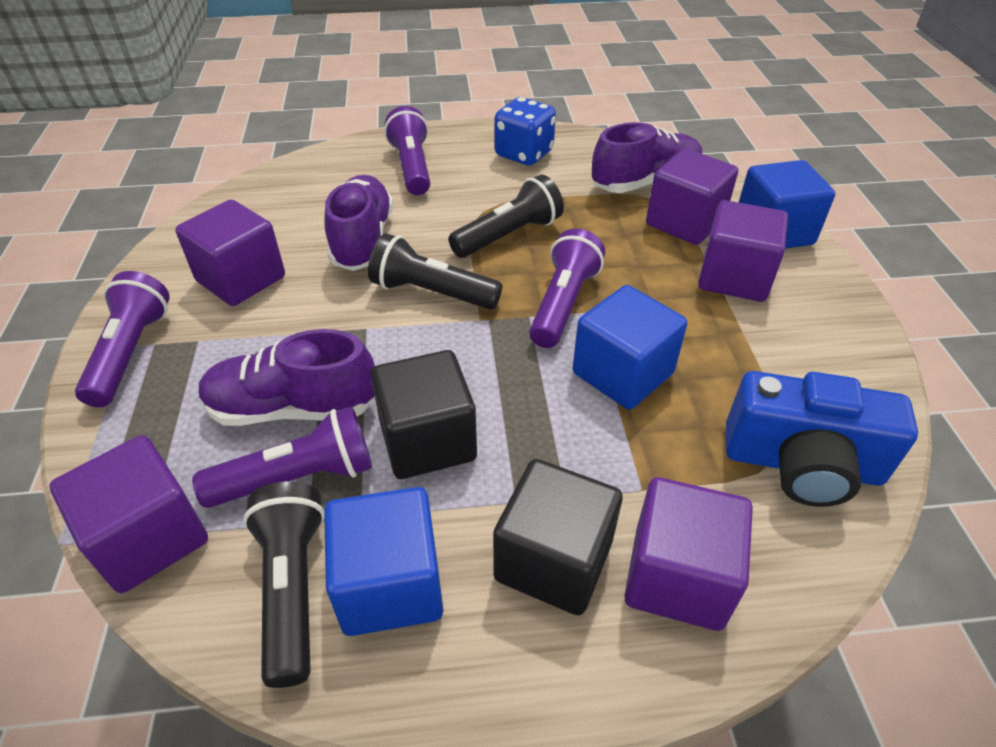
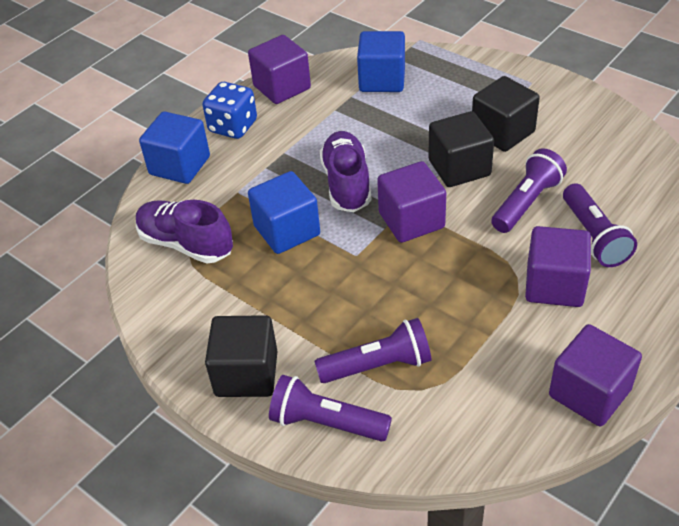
black cube: 2 -> 3
black flashlight: 3 -> 0
blue camera: 1 -> 0
purple cube: 5 -> 4
purple shoe: 3 -> 2

